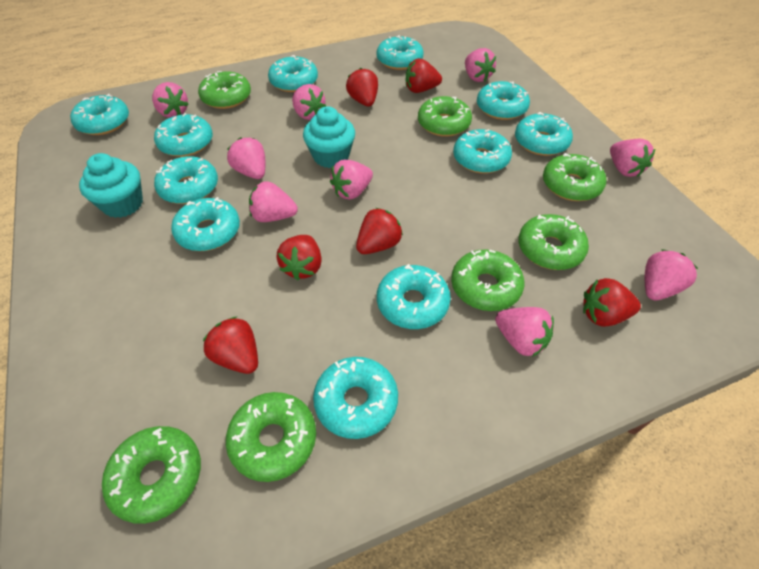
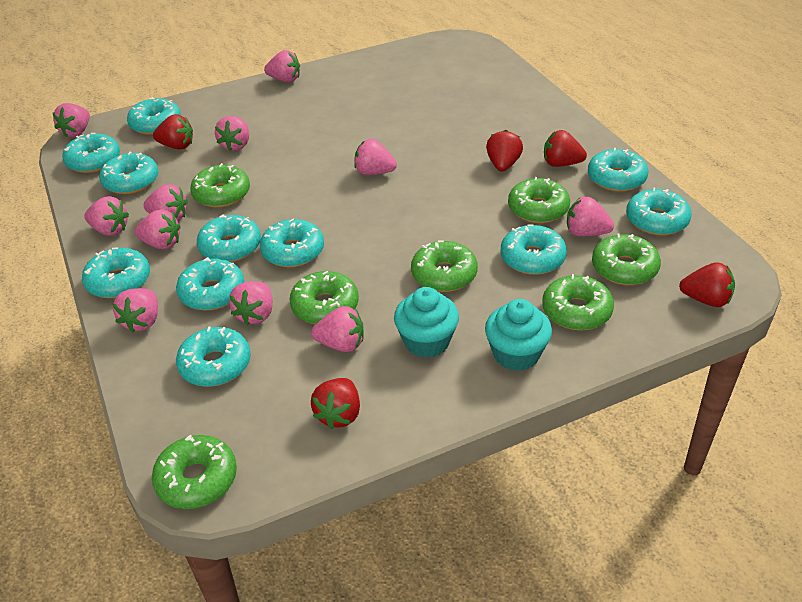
pink strawberry: 9 -> 11
red strawberry: 6 -> 5

